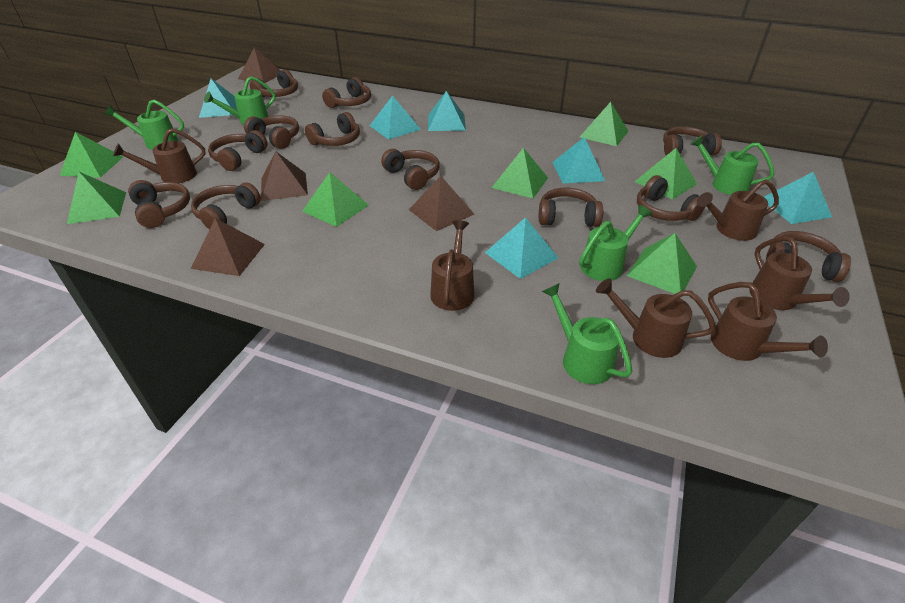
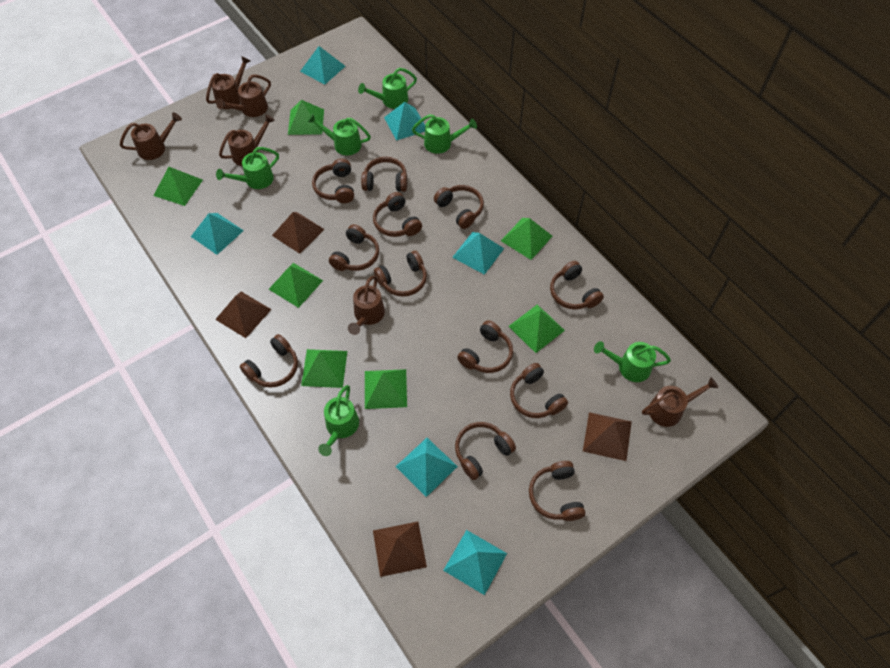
green watering can: 5 -> 6

